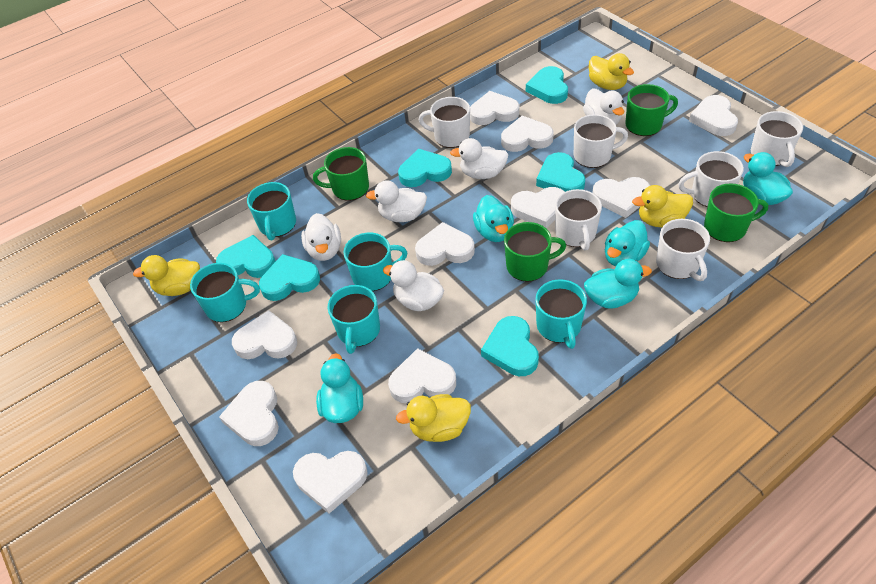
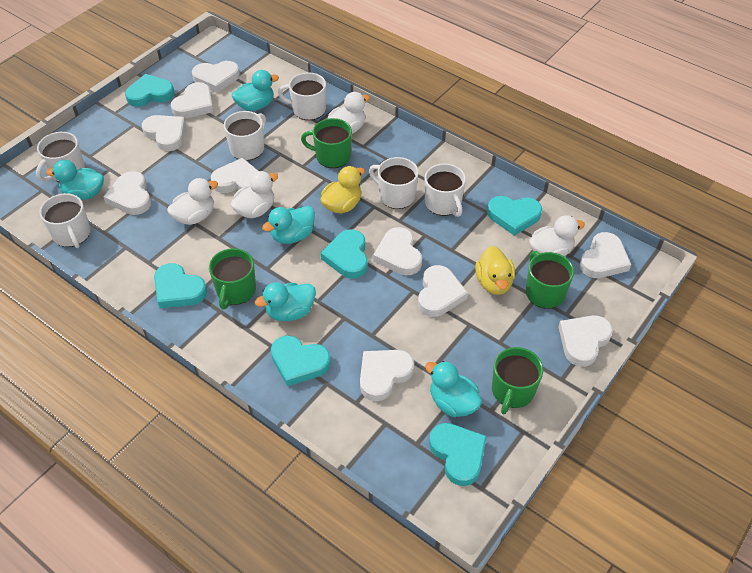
turquoise mug: 5 -> 0
white duck: 5 -> 4
yellow duck: 4 -> 2

